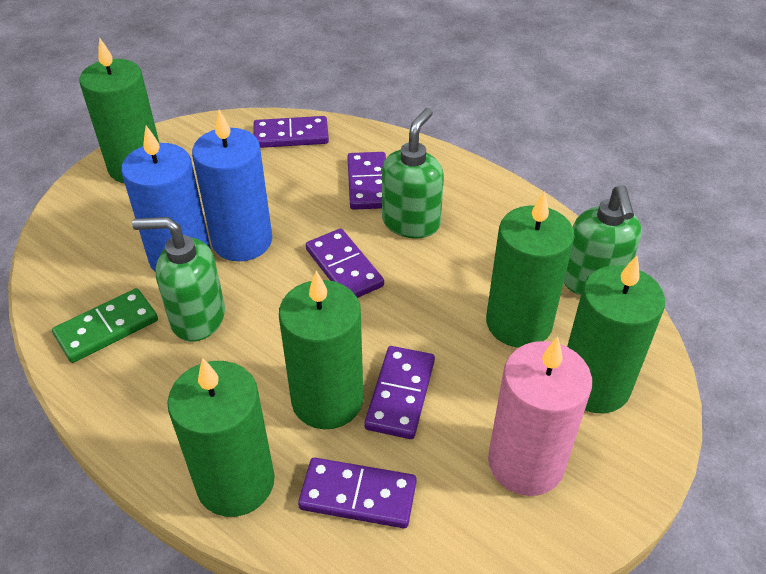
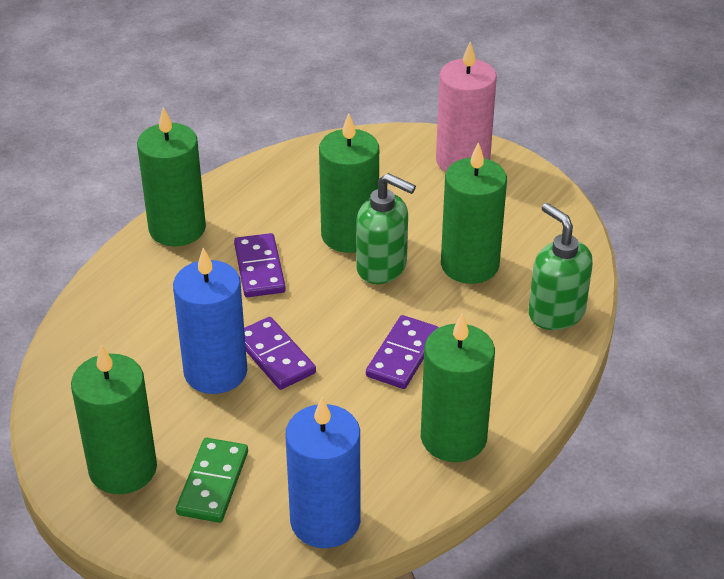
green soap dispenser: 3 -> 2
purple domino: 5 -> 3

